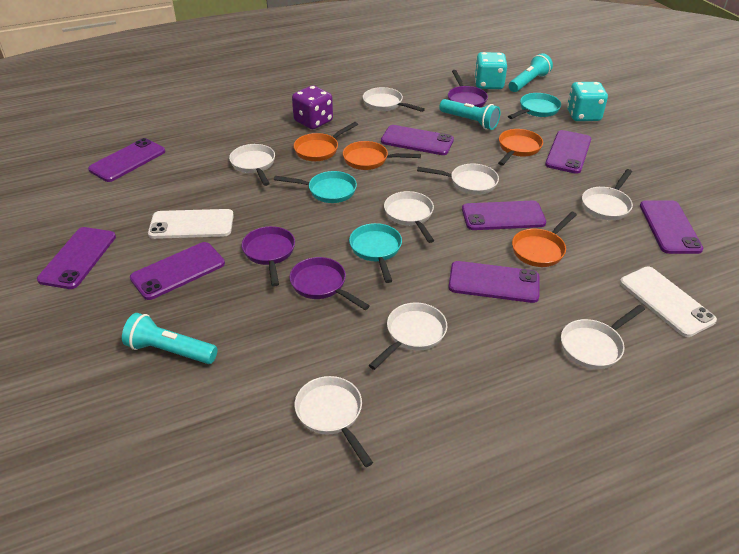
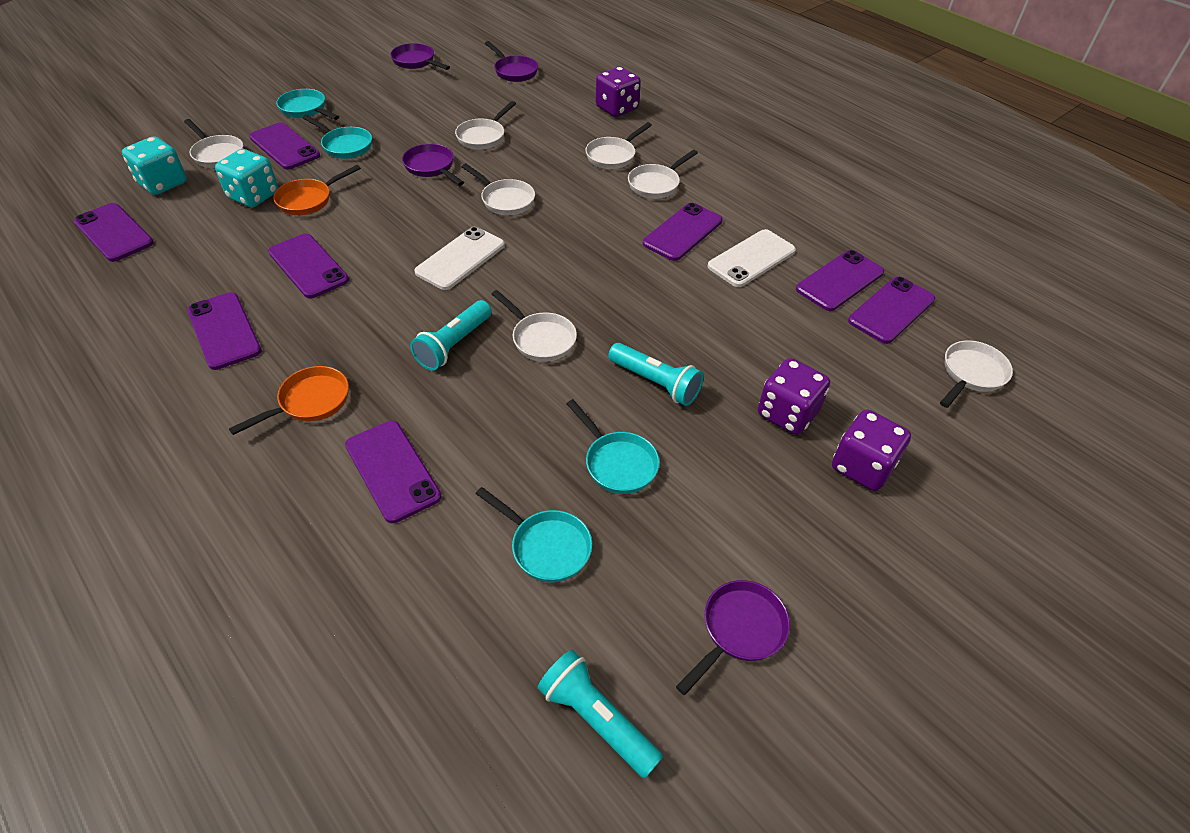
orange pan: 4 -> 2
purple dice: 1 -> 3
purple pan: 3 -> 4
turquoise pan: 3 -> 4
white pan: 8 -> 7

